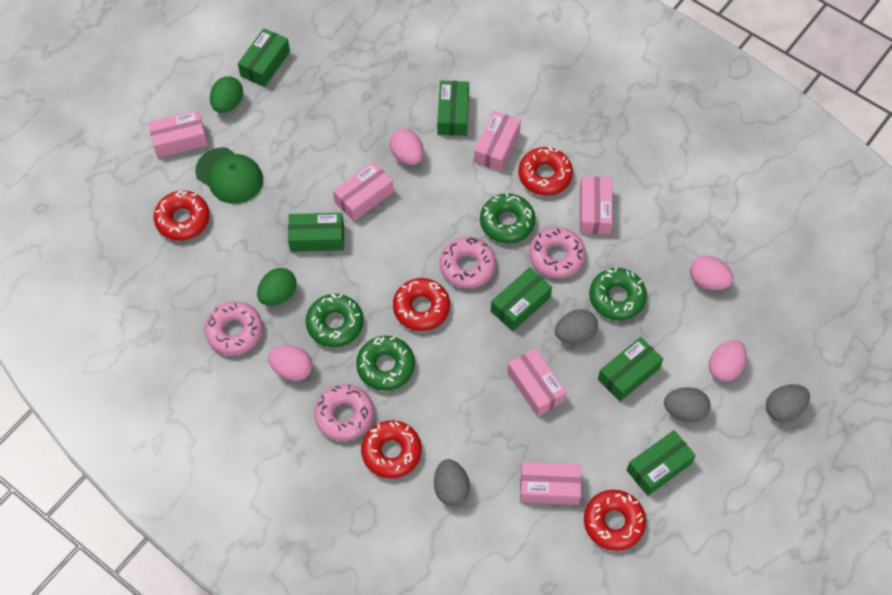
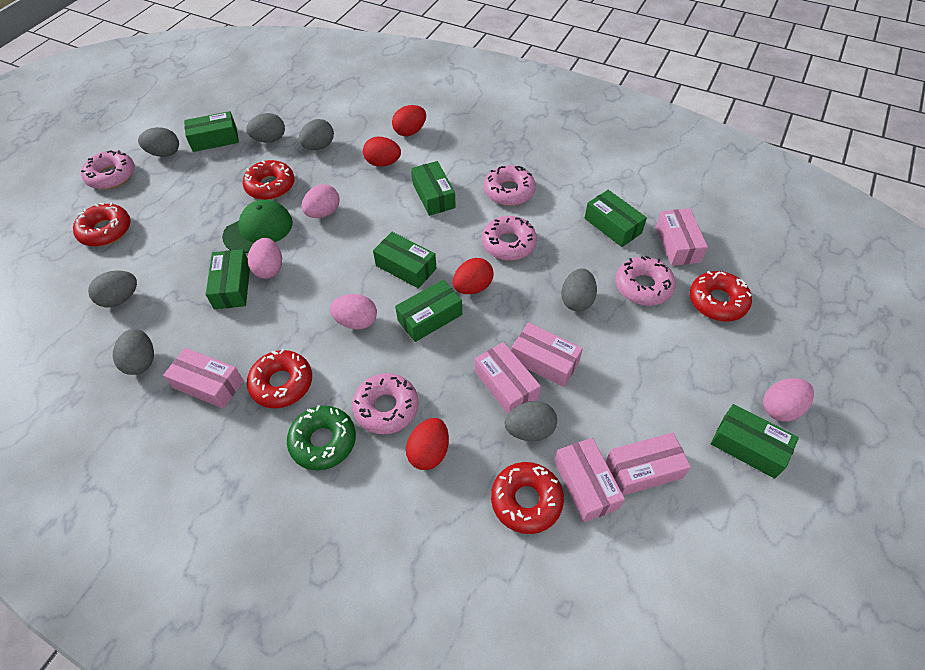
green box: 6 -> 7
green donut: 4 -> 1
green egg: 2 -> 0
grey egg: 4 -> 7
pink donut: 4 -> 5
red egg: 0 -> 4

